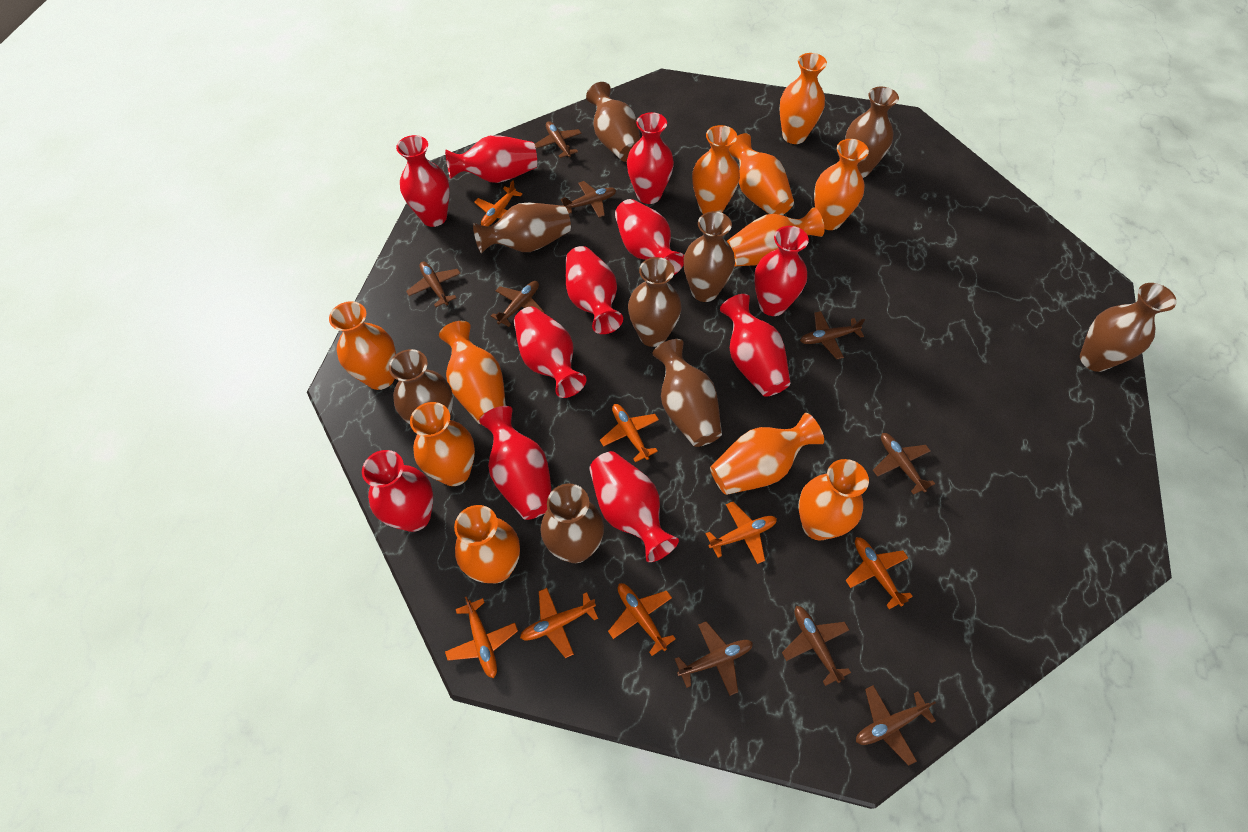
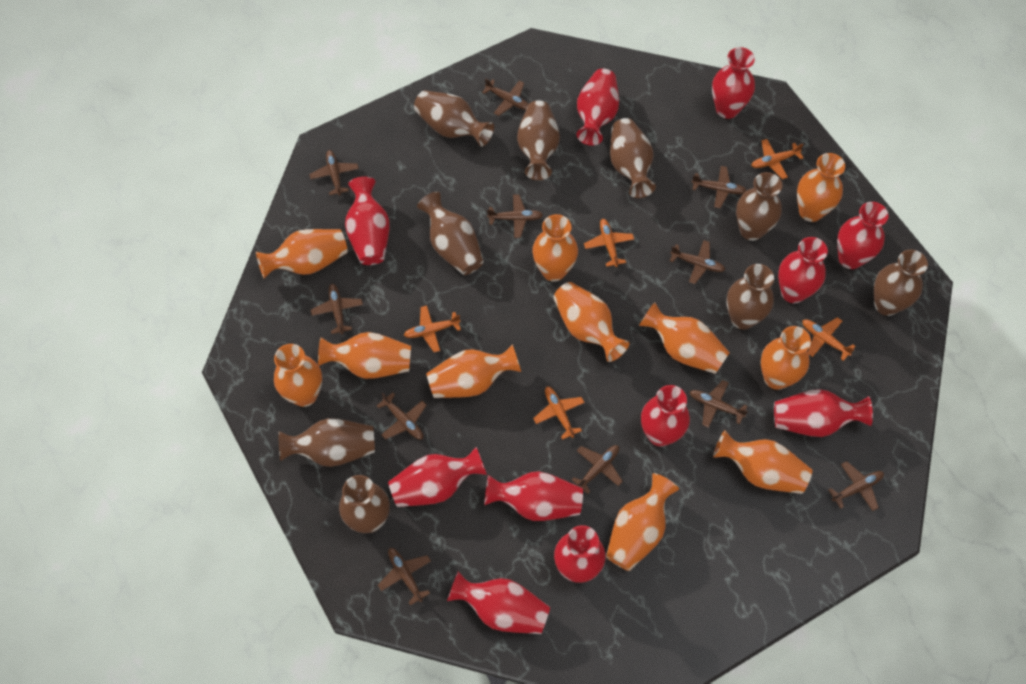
brown plane: 9 -> 11
orange plane: 7 -> 5

